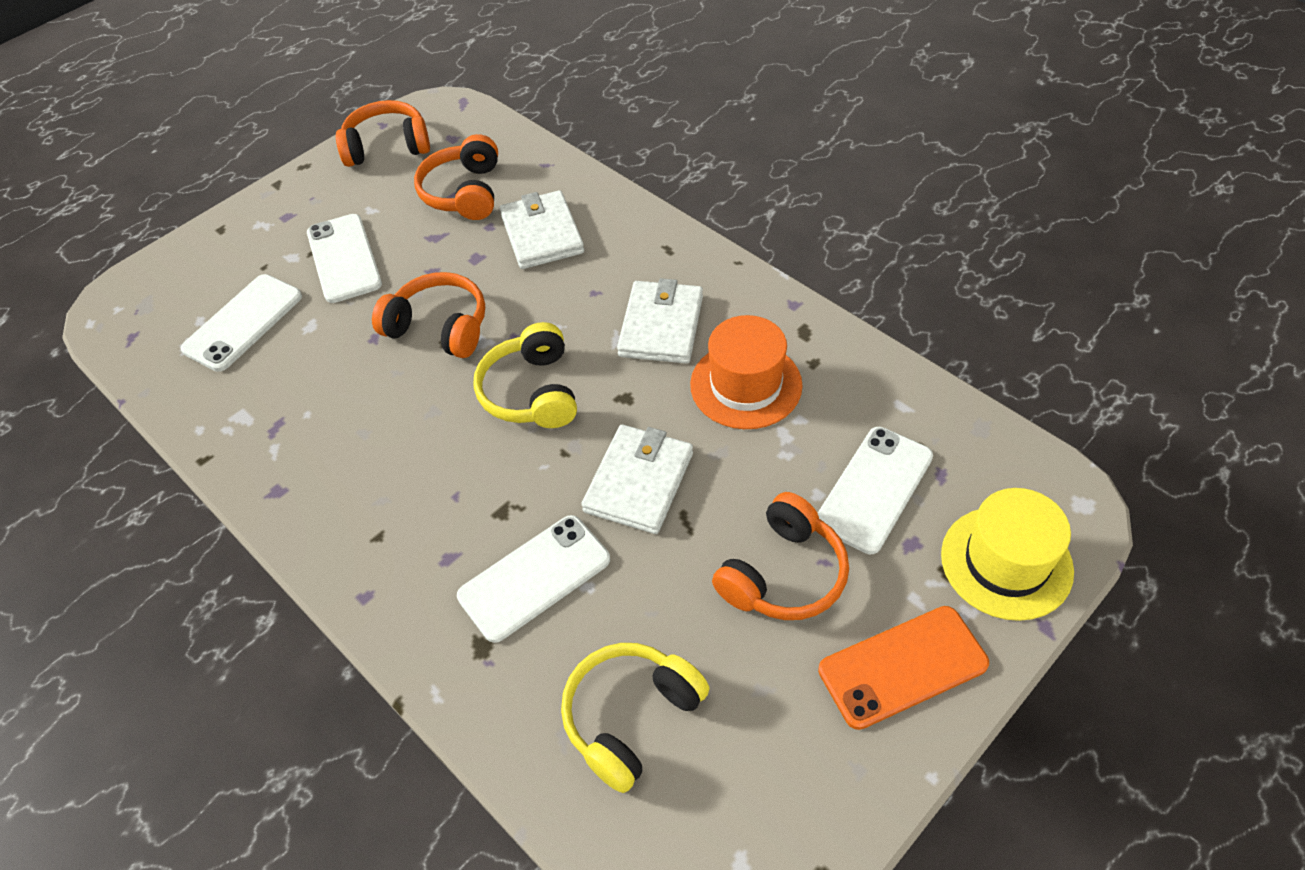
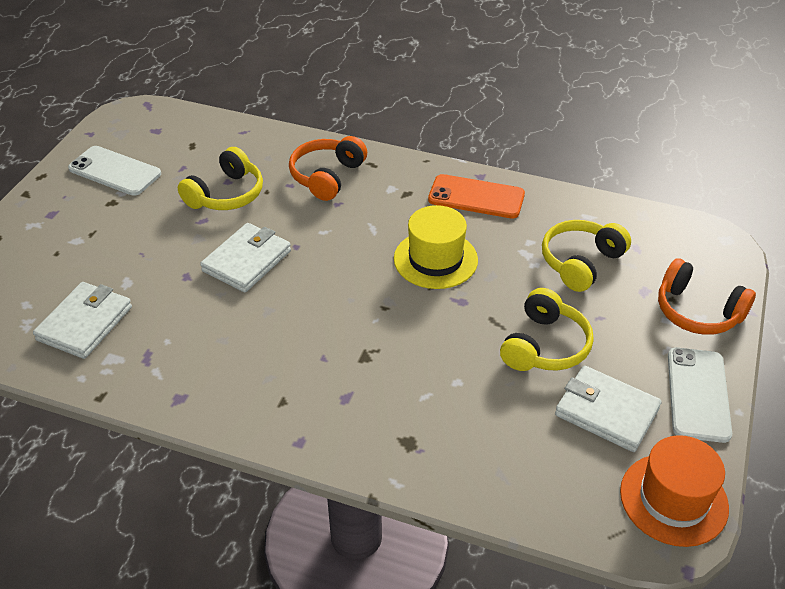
orange headphones: 4 -> 2
white phone: 4 -> 2
yellow headphones: 2 -> 3

